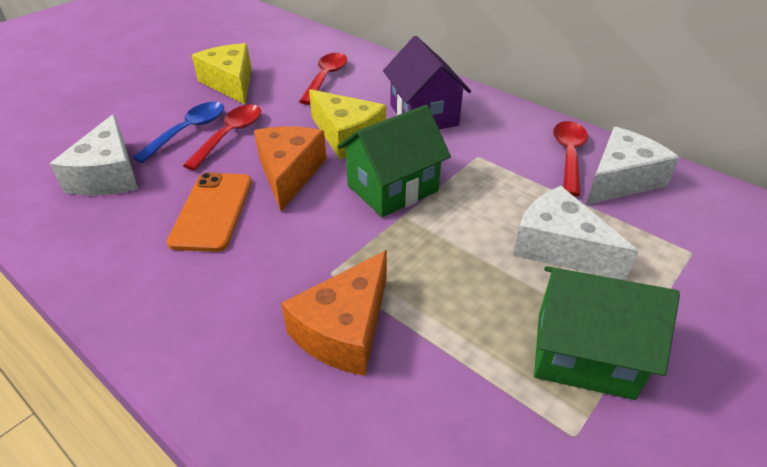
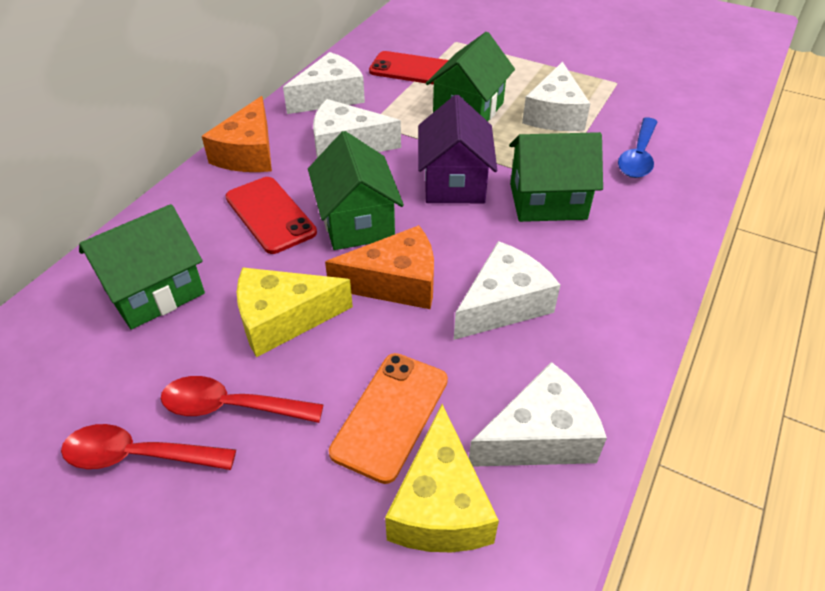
green house: 2 -> 4
red phone: 0 -> 2
red spoon: 3 -> 2
white cheese: 3 -> 5

